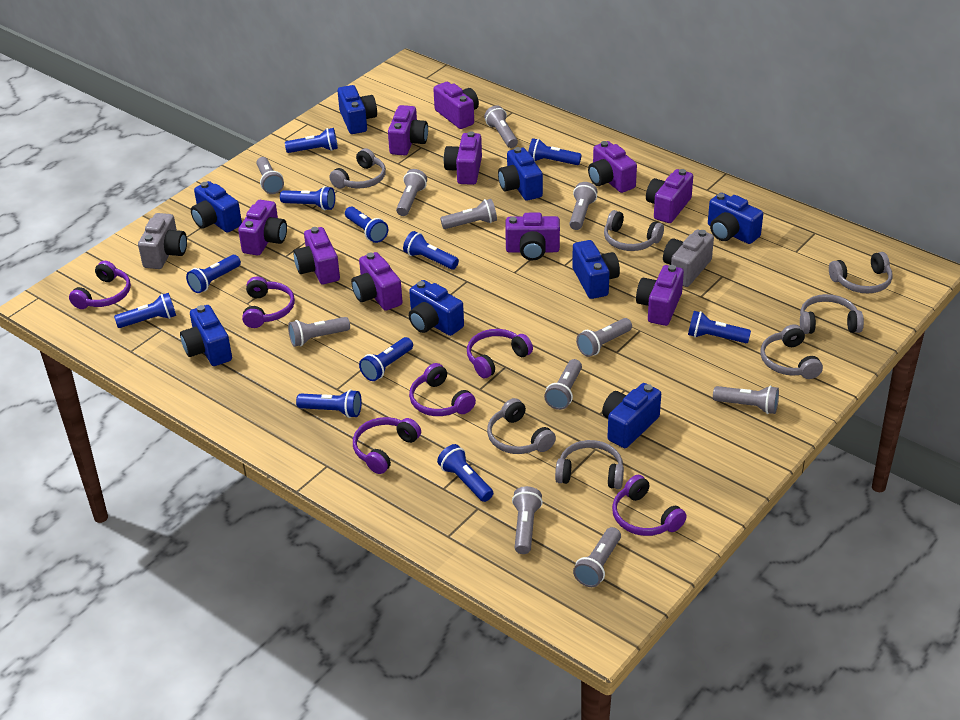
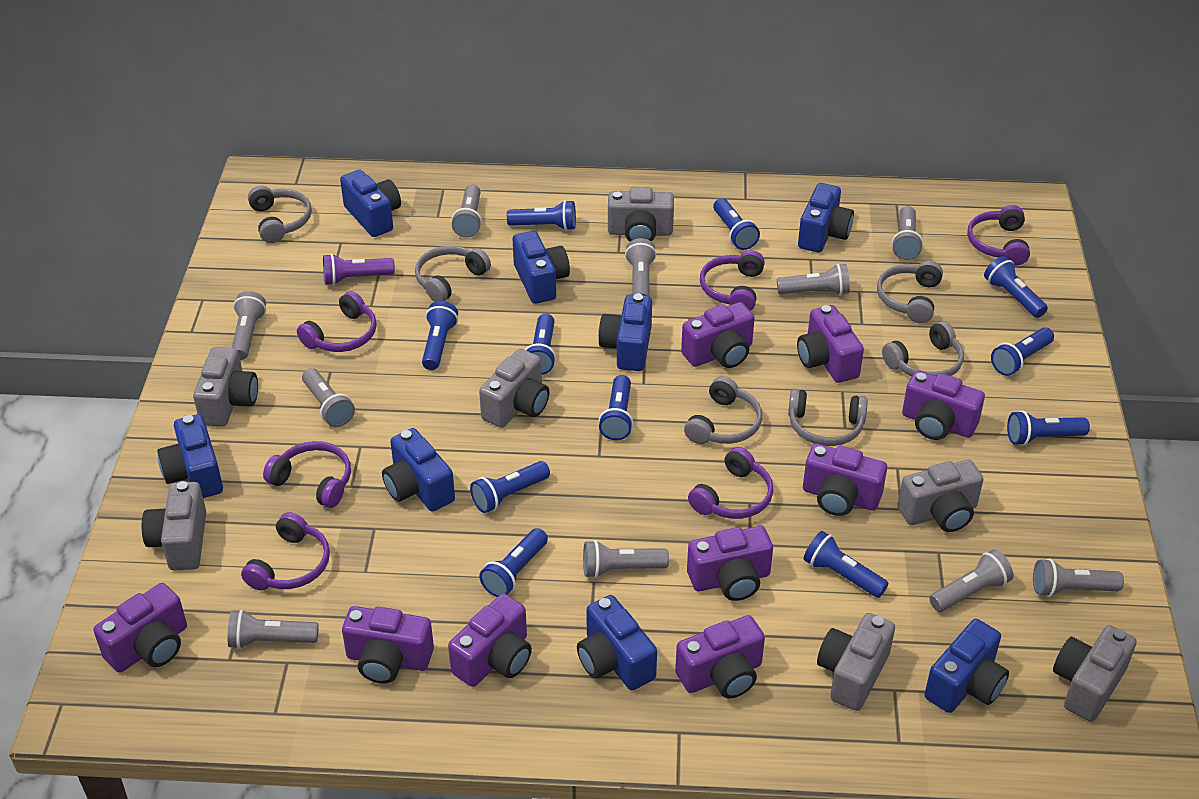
grey camera: 2 -> 7
grey flashlight: 11 -> 10
grey headphones: 7 -> 6
purple camera: 10 -> 9
purple flashlight: 0 -> 1

